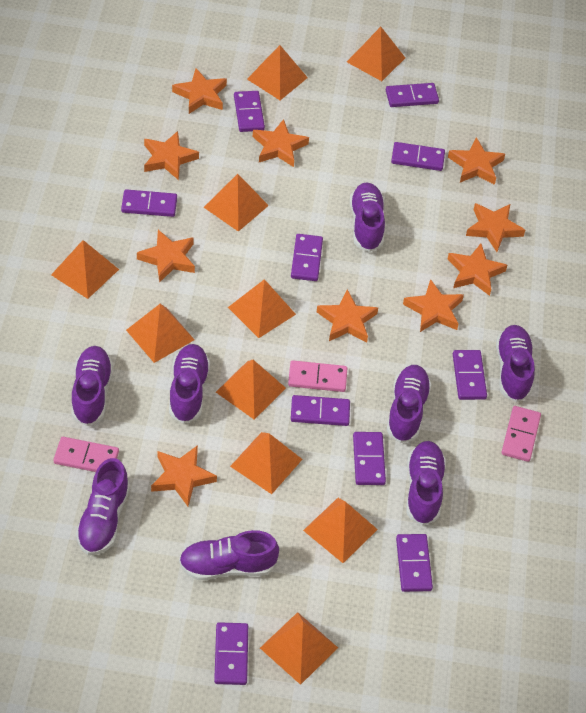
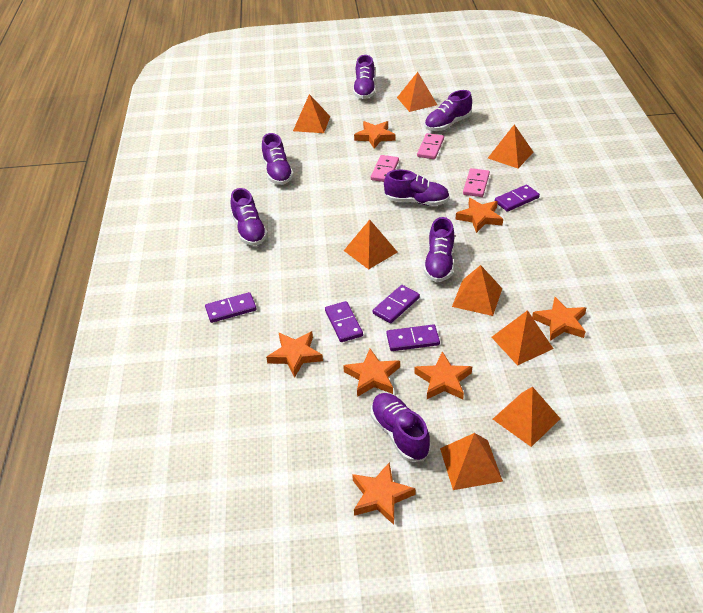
orange pyramid: 10 -> 8
orange star: 10 -> 7
purple domino: 10 -> 5
purple shoe: 8 -> 7

